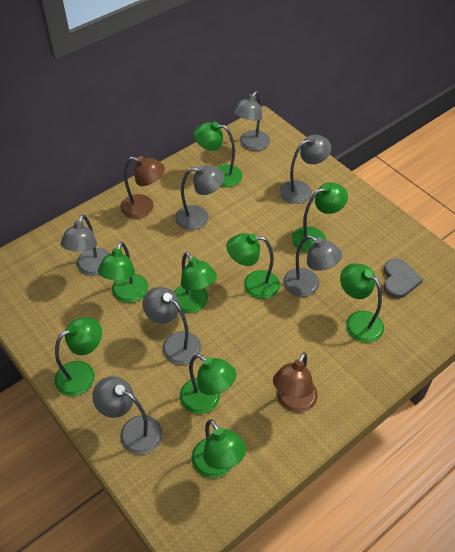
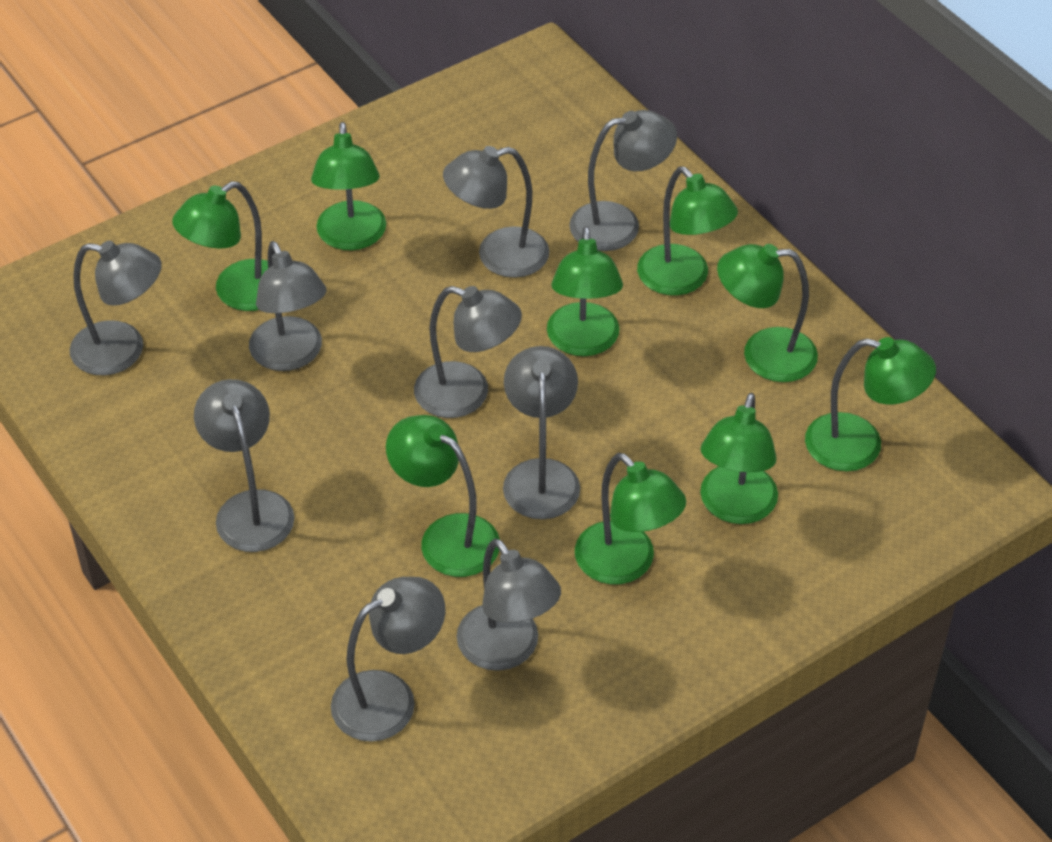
brown lamp: 2 -> 0
grey heart: 1 -> 0
grey lamp: 7 -> 9

